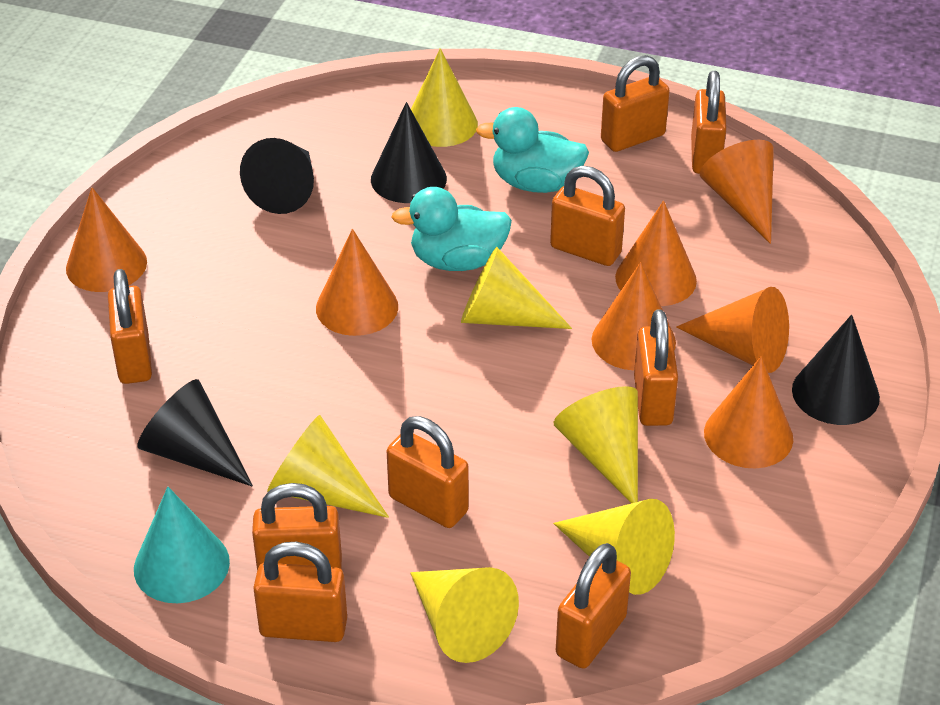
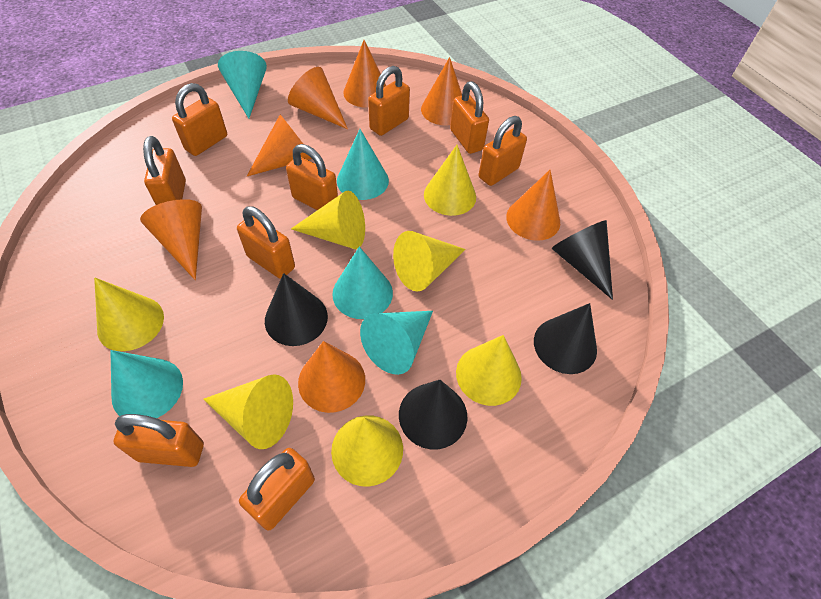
turquoise cone: 1 -> 5
turquoise duck: 2 -> 0
yellow cone: 6 -> 7

